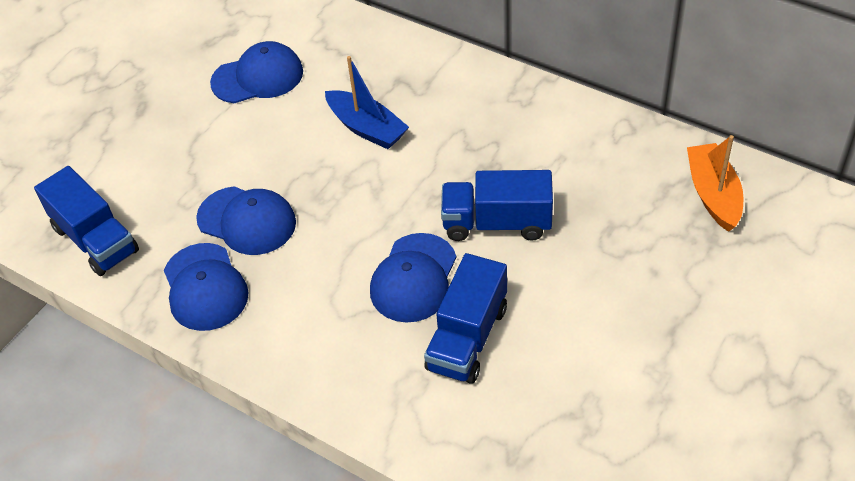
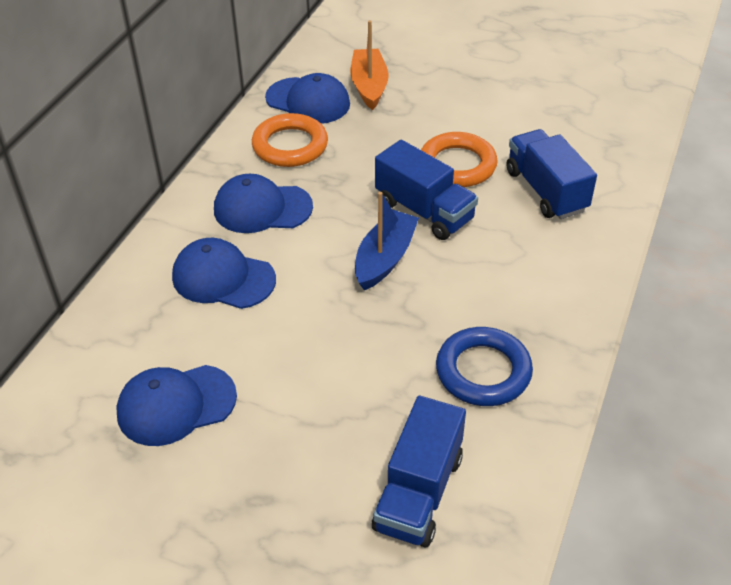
blue ring: 0 -> 1
orange ring: 0 -> 2

